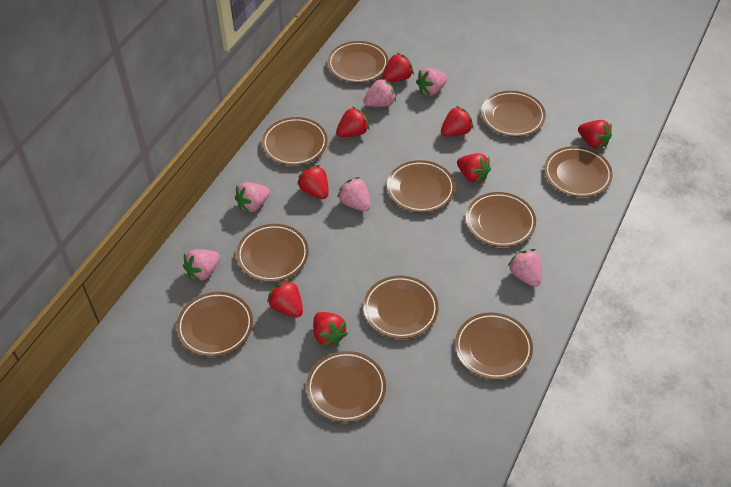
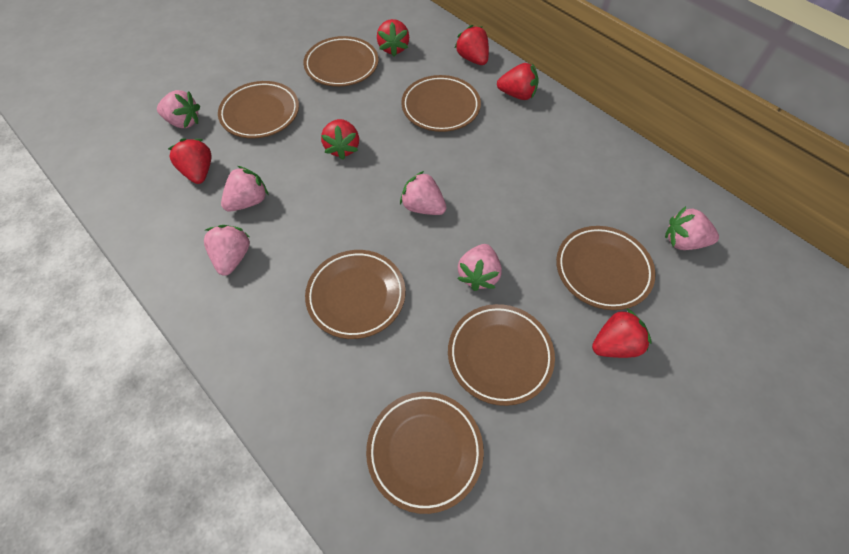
brown plate: 11 -> 7
red strawberry: 8 -> 6

